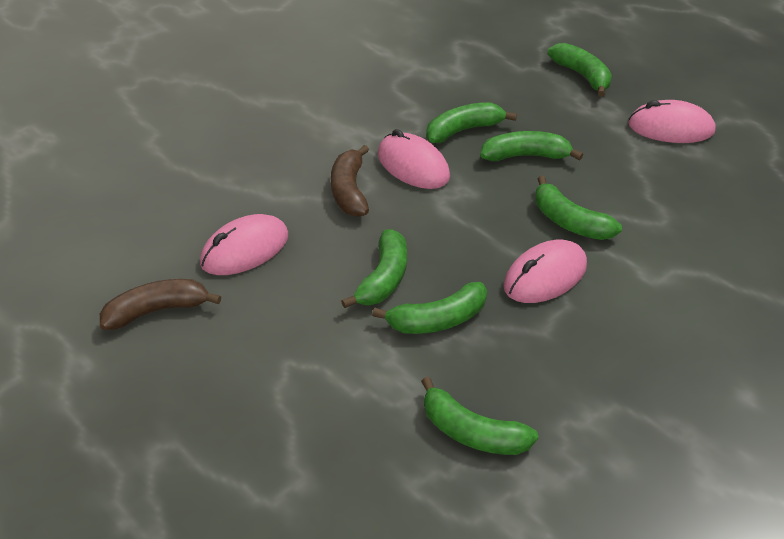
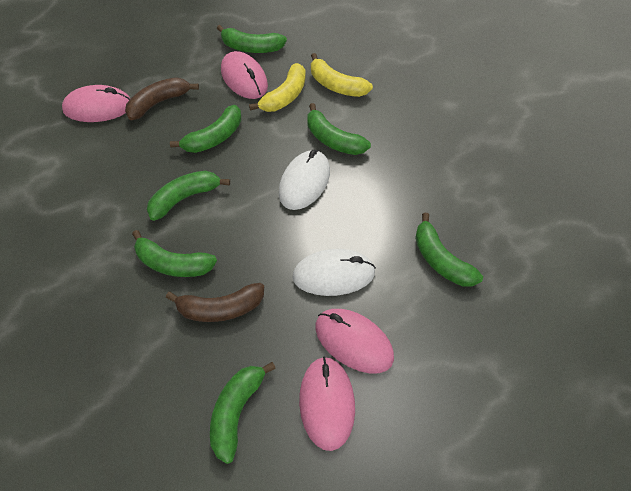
white mouse: 0 -> 2
yellow banana: 0 -> 2

